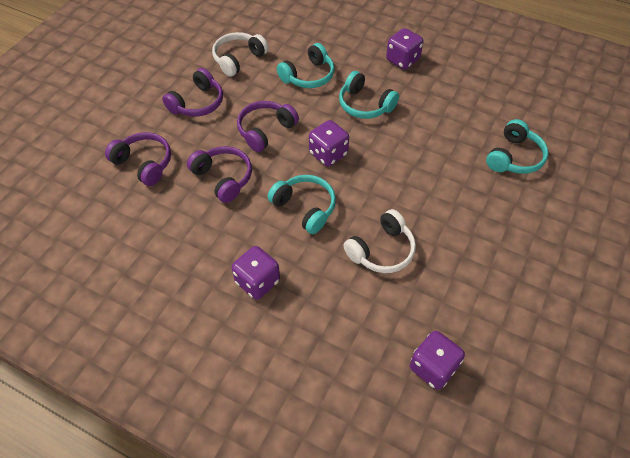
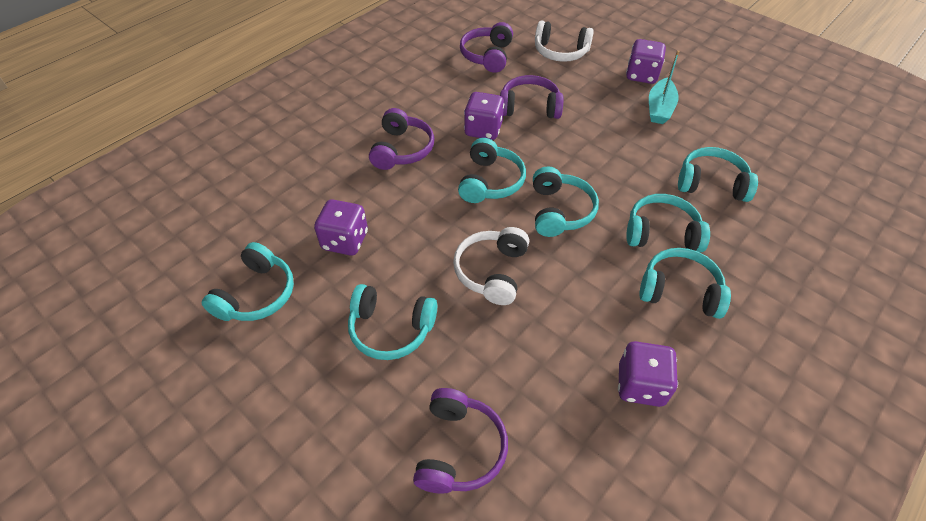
turquoise boat: 0 -> 1
turquoise headphones: 4 -> 7

